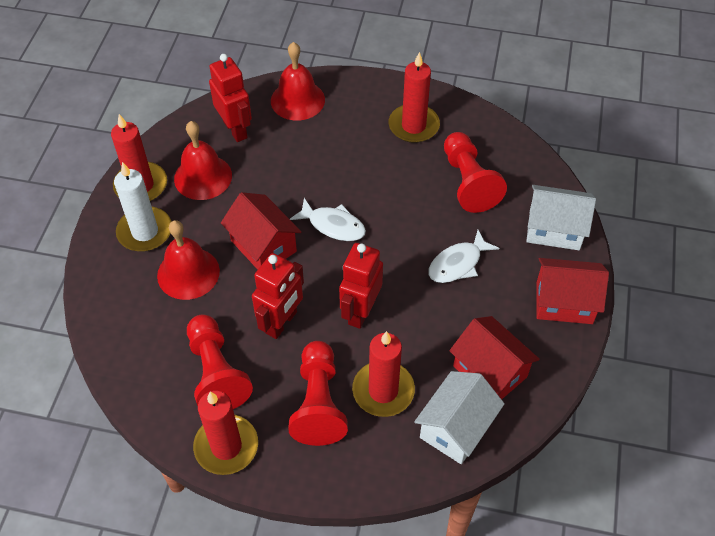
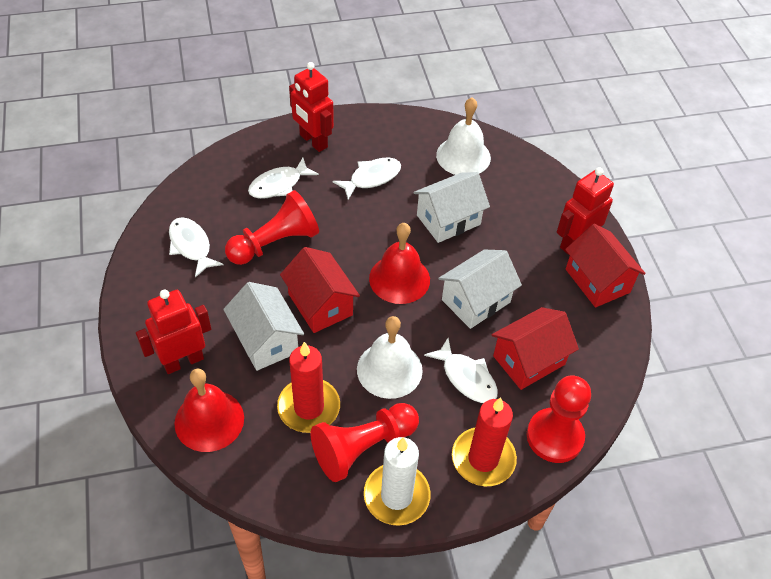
red bell: 3 -> 2
red candle: 4 -> 2
white bell: 0 -> 2
white fish: 2 -> 4
white house: 2 -> 3

